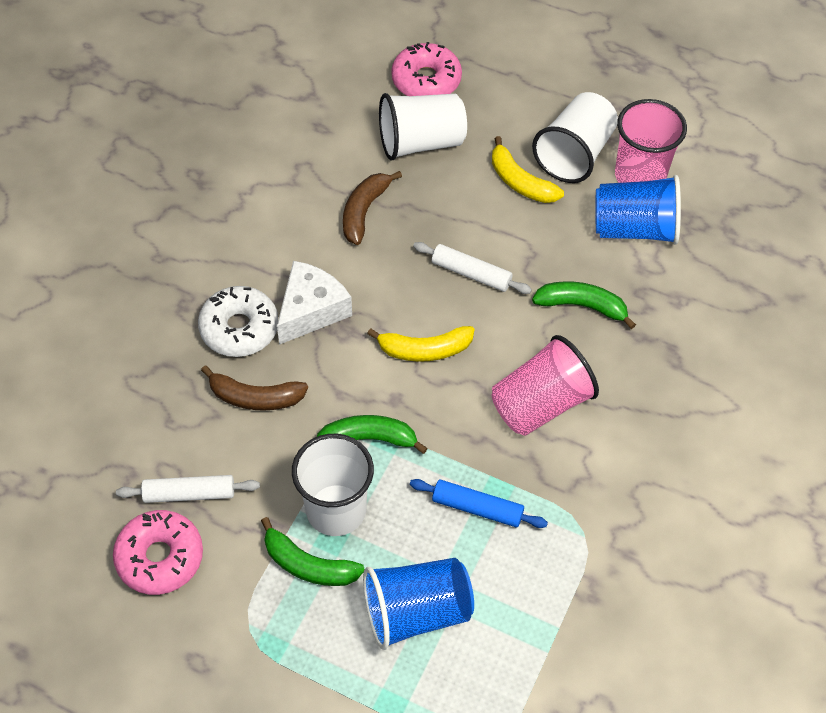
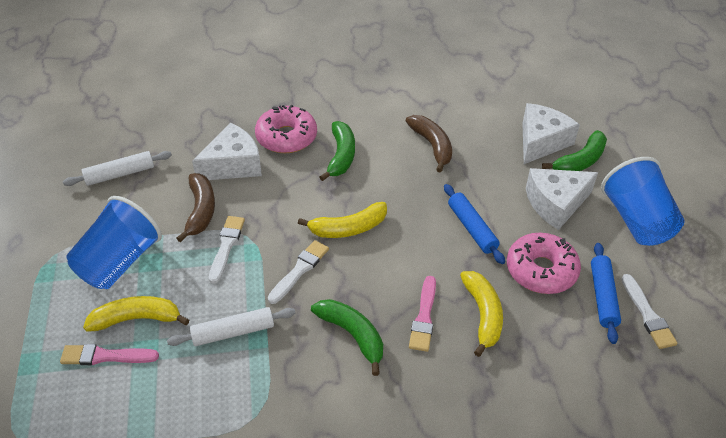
blue rolling pin: 1 -> 2
pink brush: 0 -> 2
pink cup: 2 -> 0
white brush: 0 -> 3
white cheese: 1 -> 3
white cup: 3 -> 0
white donut: 1 -> 0
yellow banana: 2 -> 3

